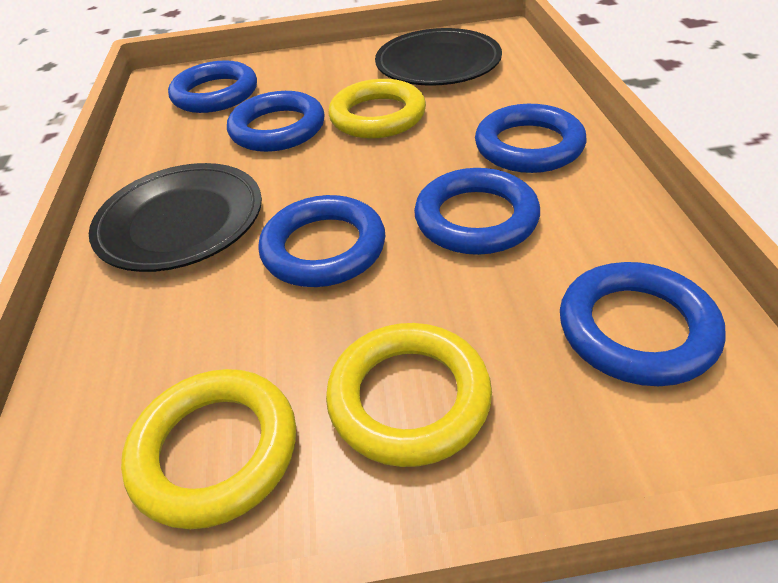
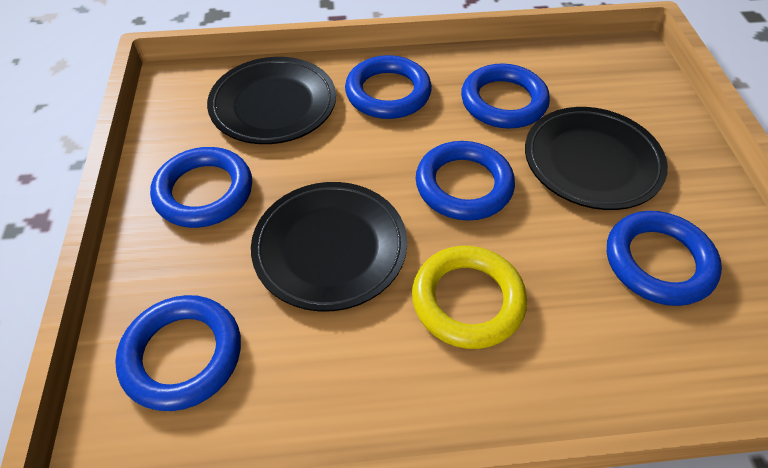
black plate: 2 -> 3
yellow ring: 3 -> 1

